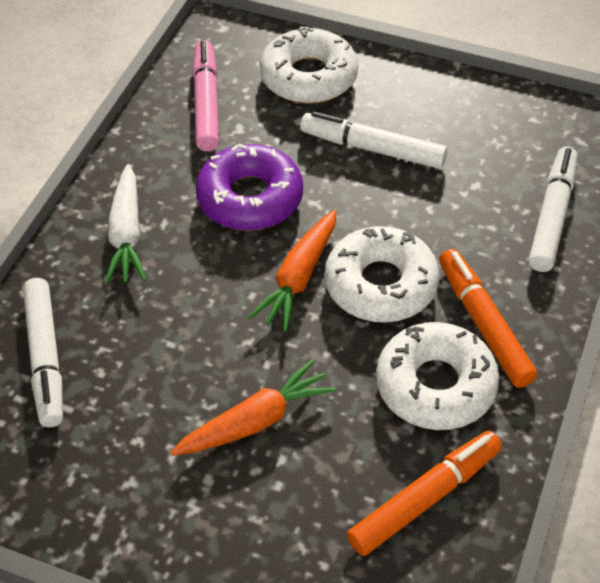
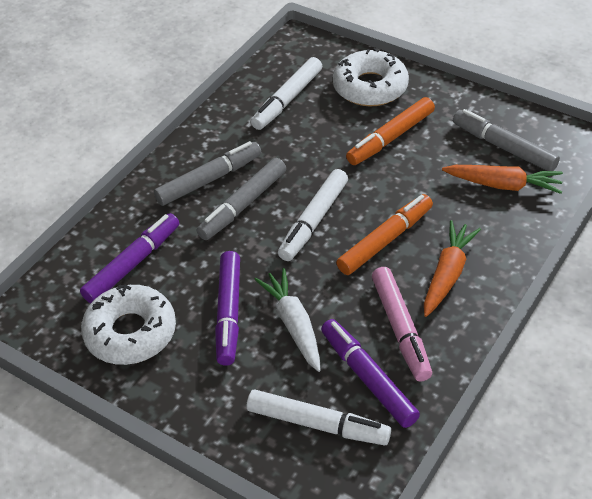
grey marker: 0 -> 3
purple donut: 1 -> 0
purple marker: 0 -> 3
white donut: 3 -> 2

